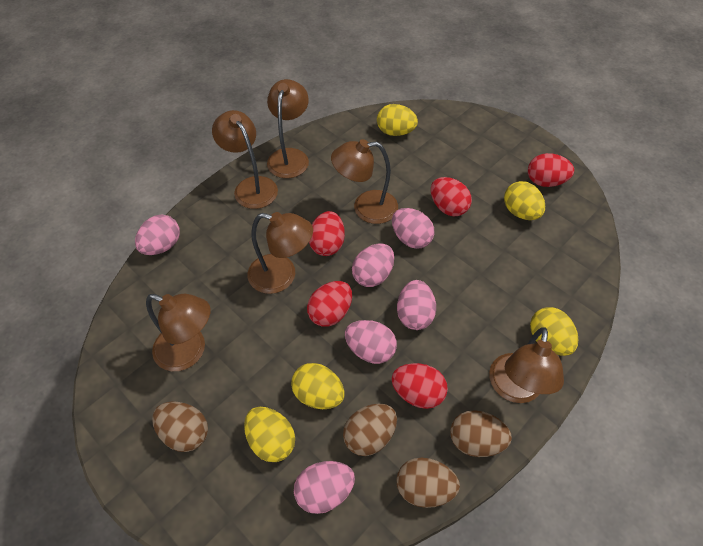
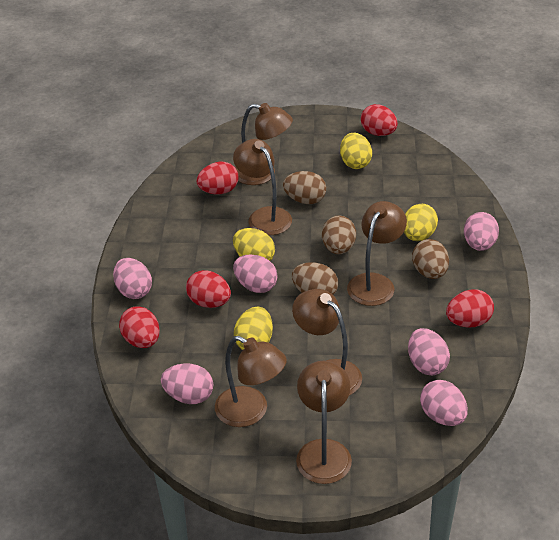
yellow egg: 5 -> 4

